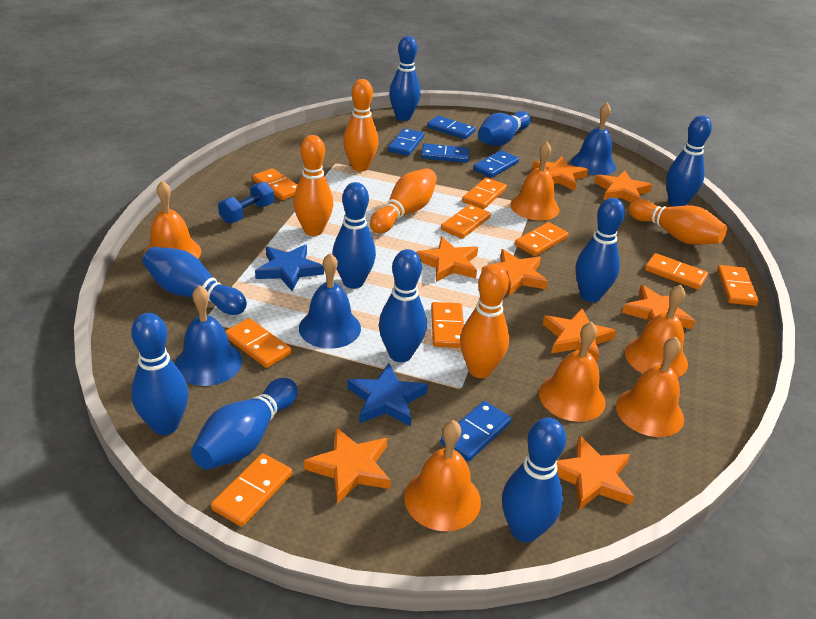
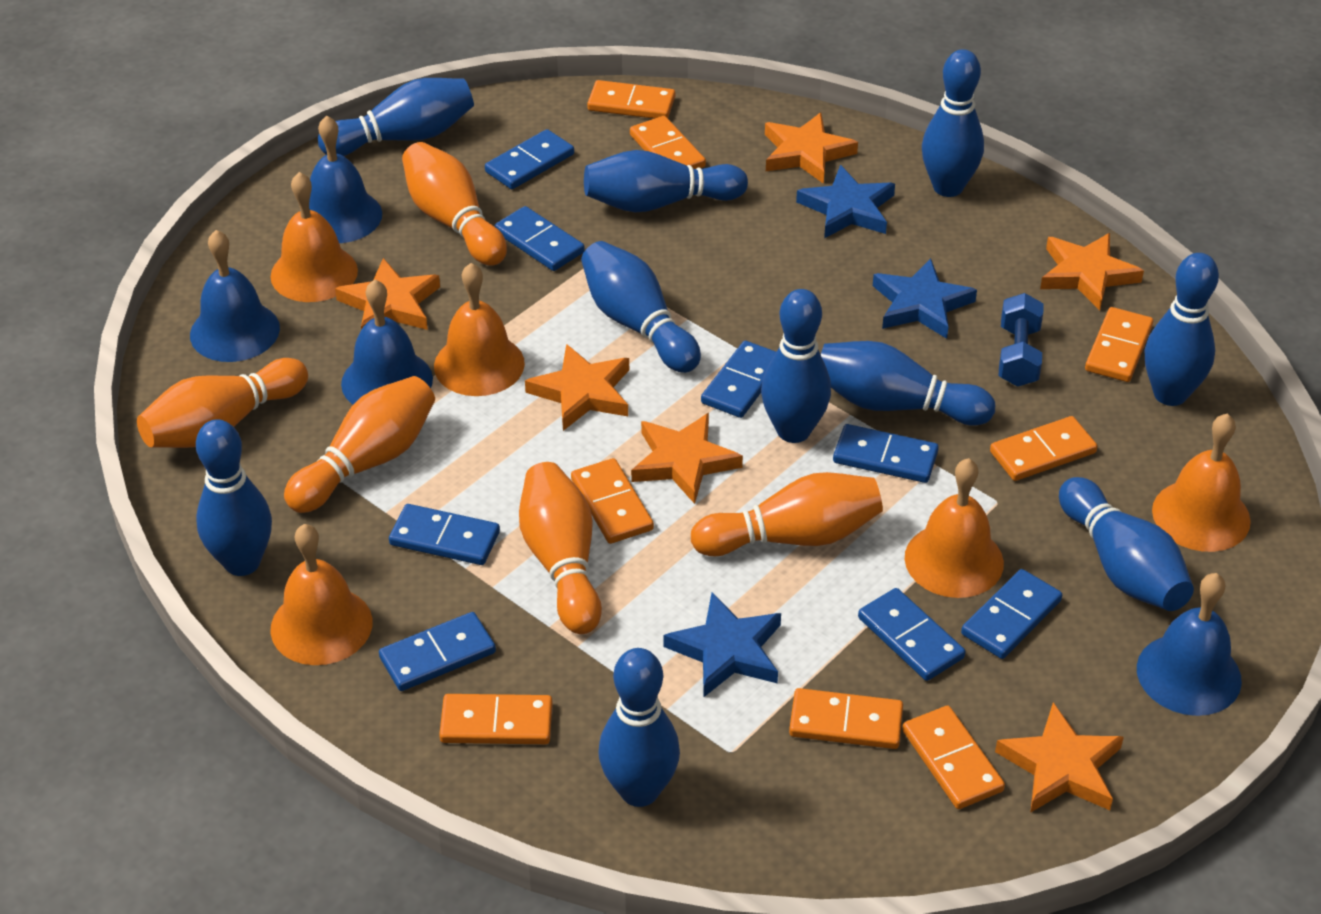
blue bell: 3 -> 4
blue domino: 5 -> 8
blue star: 2 -> 3
orange bell: 6 -> 5
orange domino: 9 -> 8
orange star: 8 -> 6

